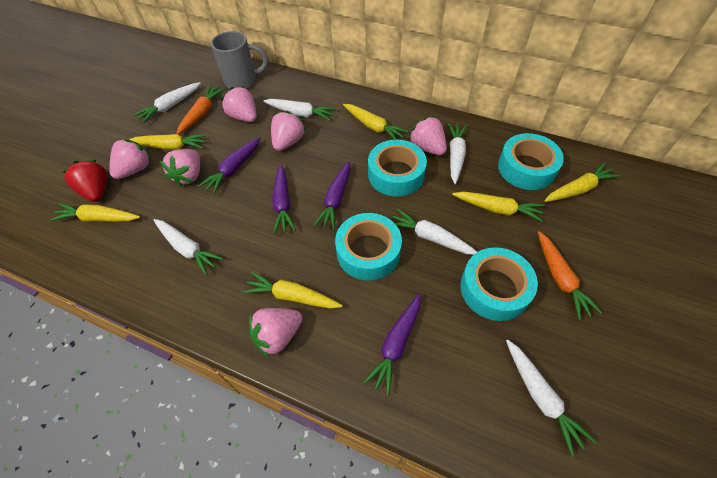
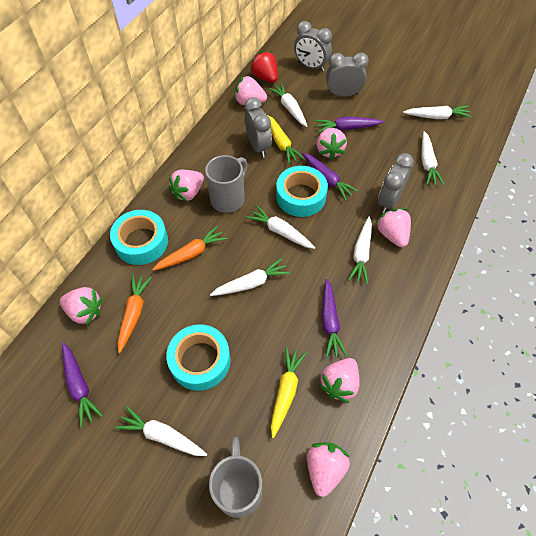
grey clock: 0 -> 4
grey mug: 1 -> 2
pink strawberry: 6 -> 7
turquoise tape: 4 -> 3
white carrot: 6 -> 7
yellow carrot: 6 -> 2

